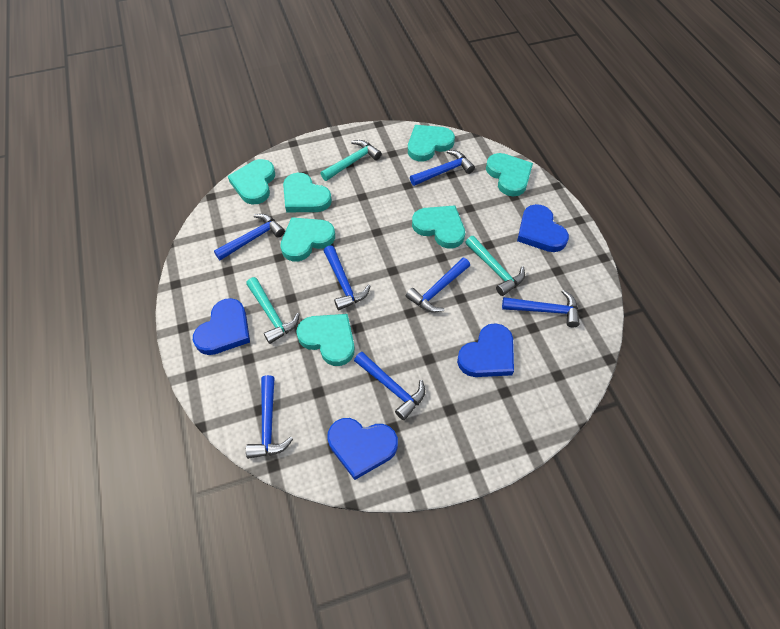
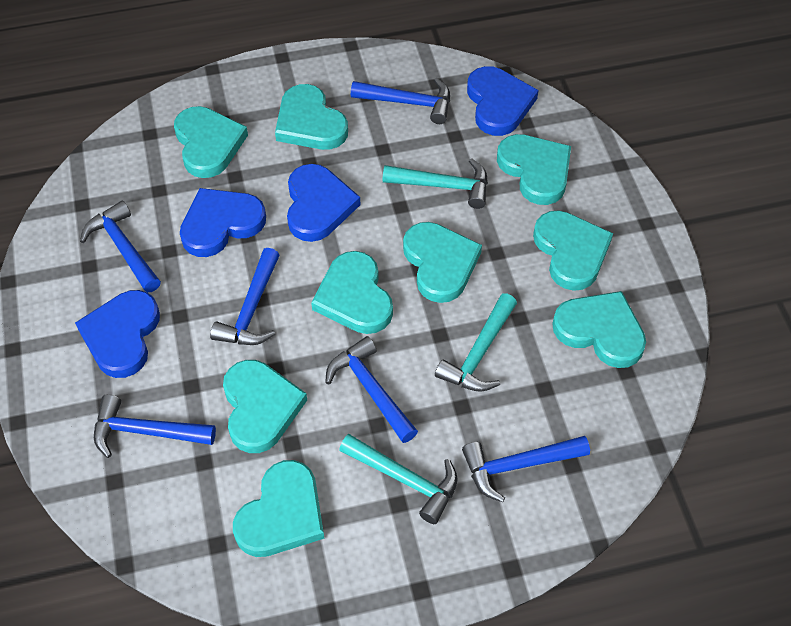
blue hammer: 7 -> 6
turquoise heart: 7 -> 9

